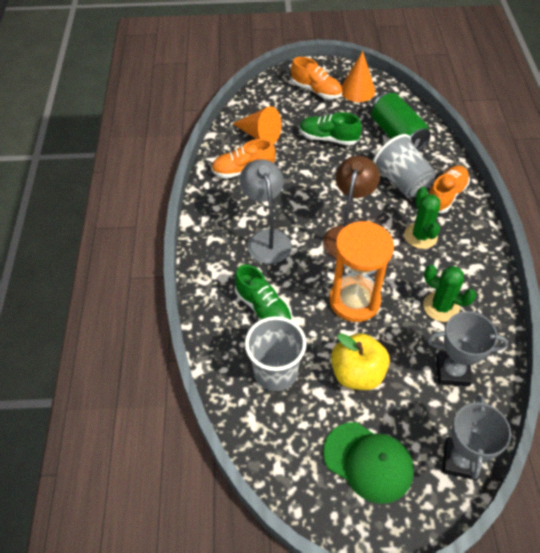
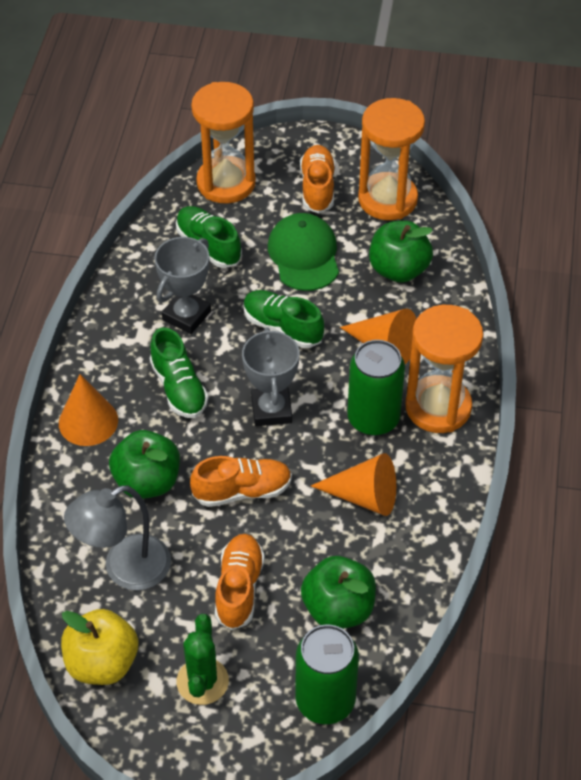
brown lamp: 1 -> 0
green apple: 0 -> 3
green cactus: 2 -> 1
green can: 1 -> 2
green shoe: 2 -> 3
grey cup: 2 -> 0
orange cone: 2 -> 3
orange hourglass: 1 -> 3

